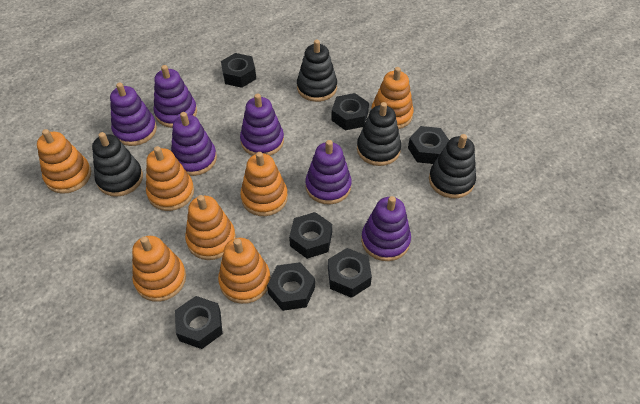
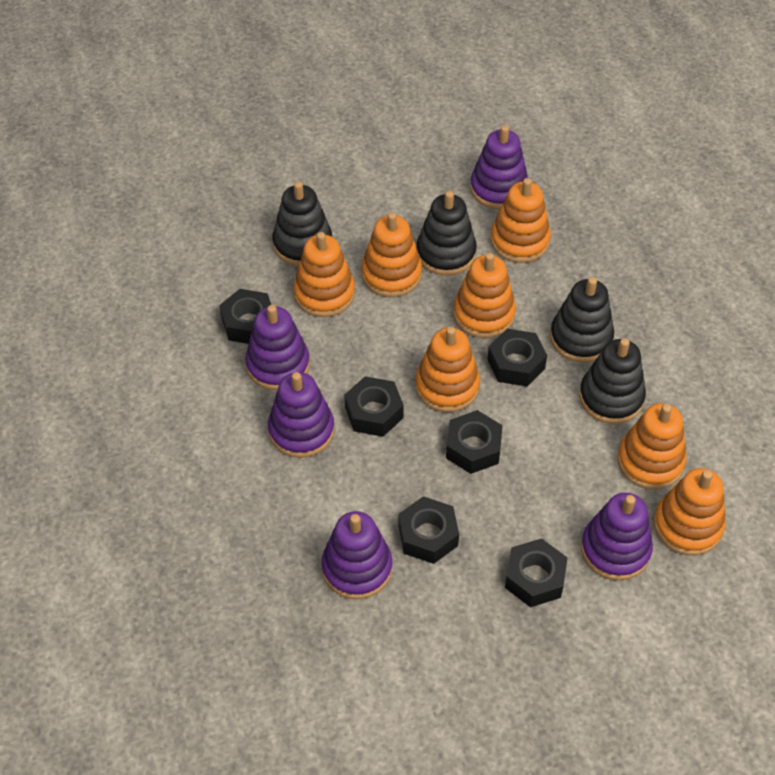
black nut: 7 -> 6
purple stacking toy: 6 -> 5

